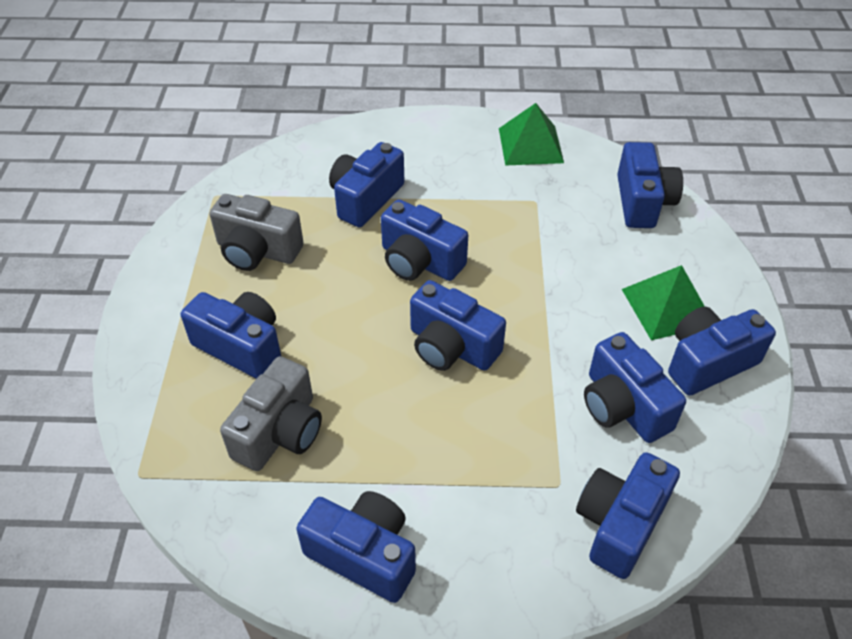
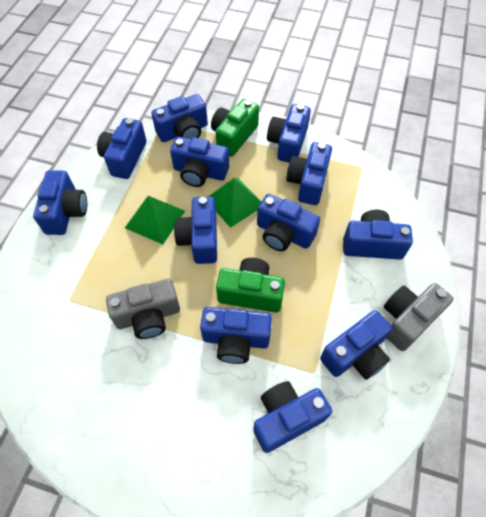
blue camera: 9 -> 12
green camera: 0 -> 2

